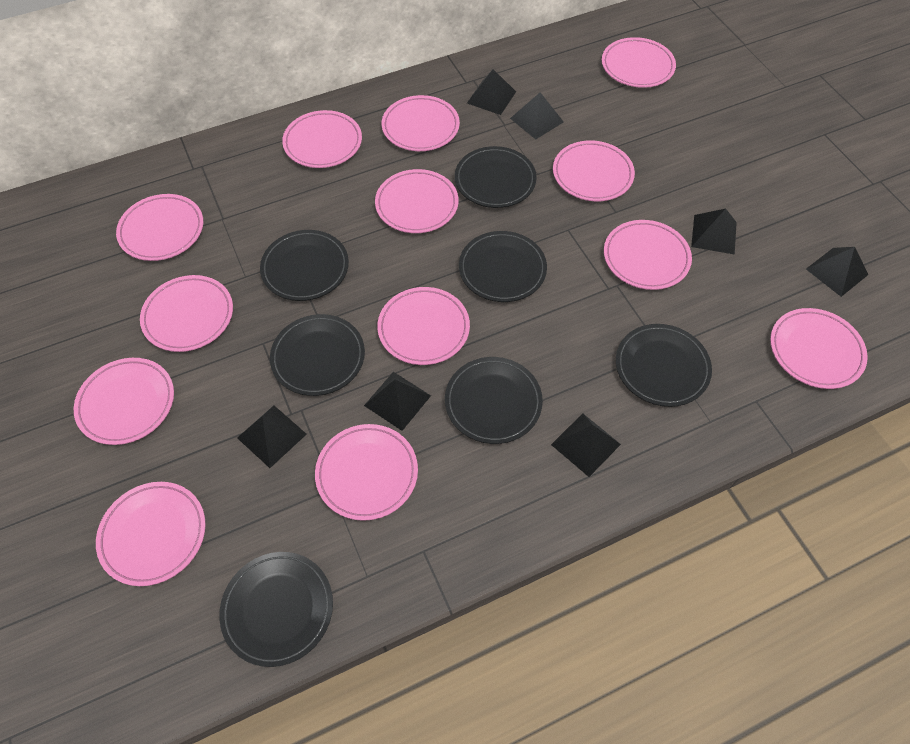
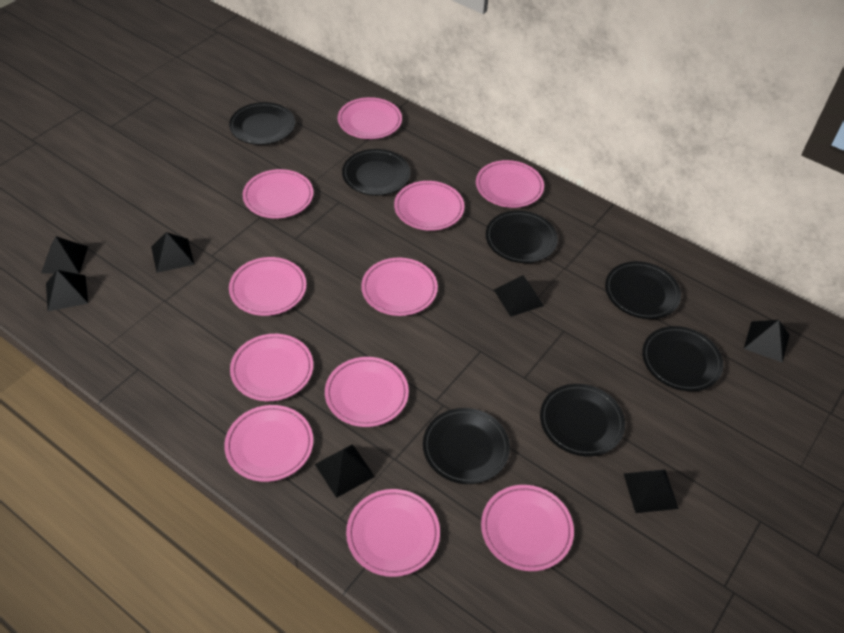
pink plate: 13 -> 11

